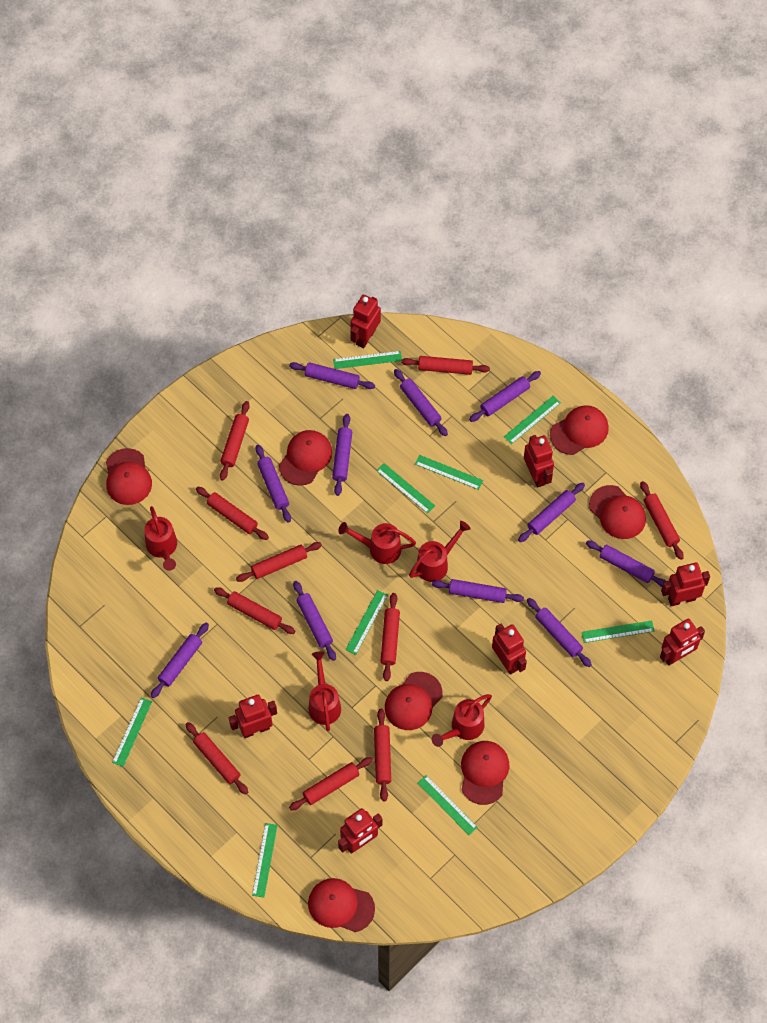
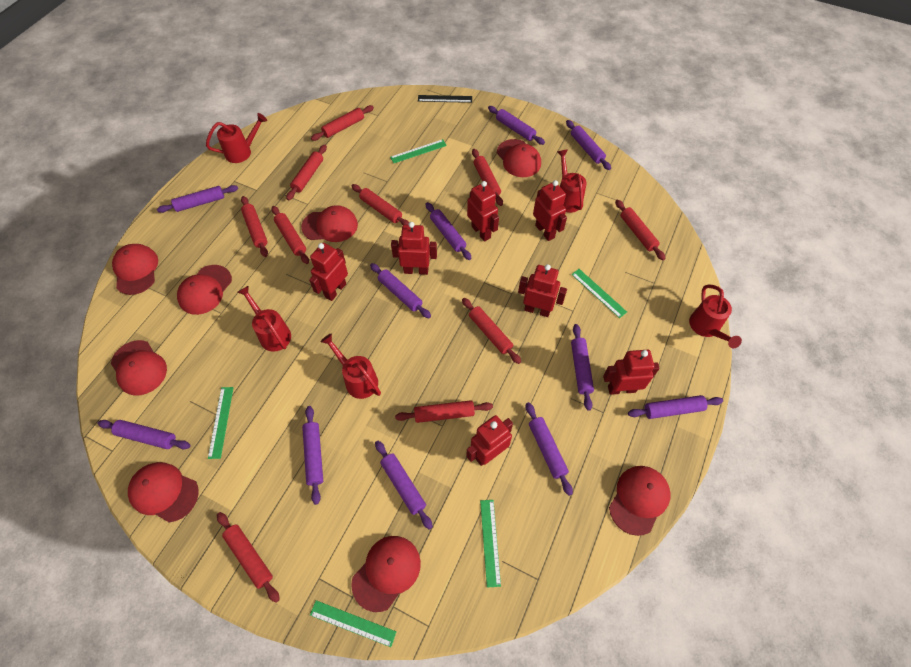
black ruler: 0 -> 1
green ruler: 9 -> 5
red cap: 7 -> 8

